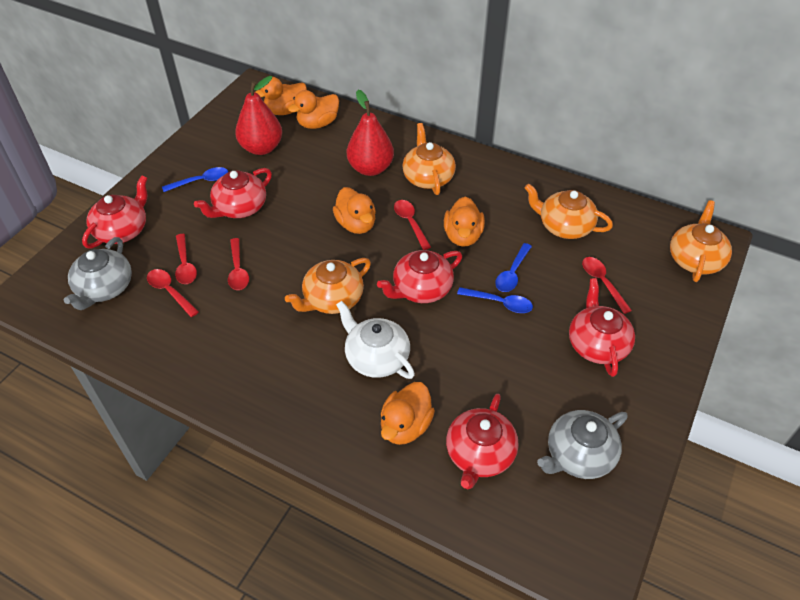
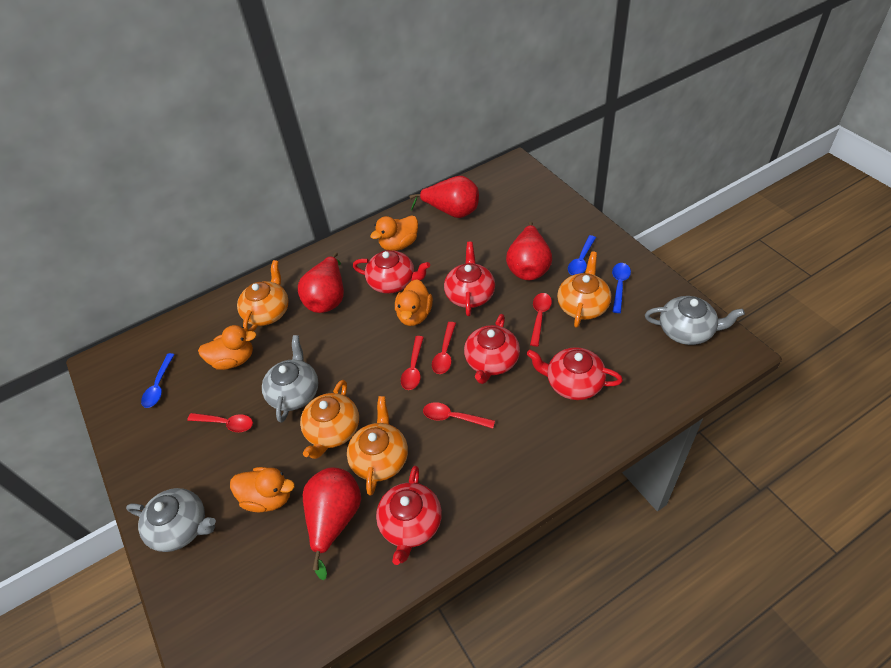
grey teapot: 2 -> 3
orange duck: 5 -> 4
red pear: 2 -> 4
white teapot: 1 -> 0

